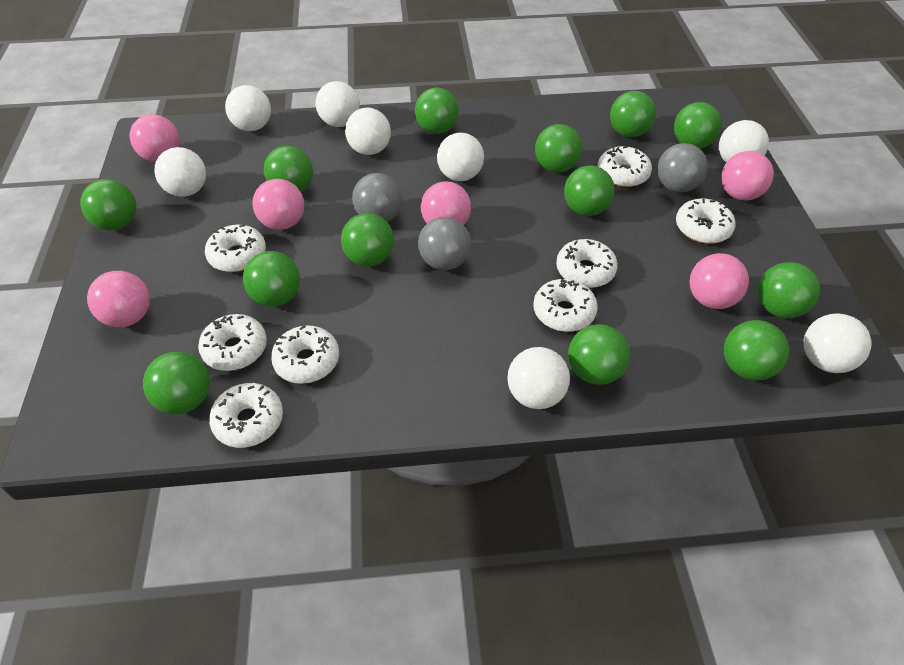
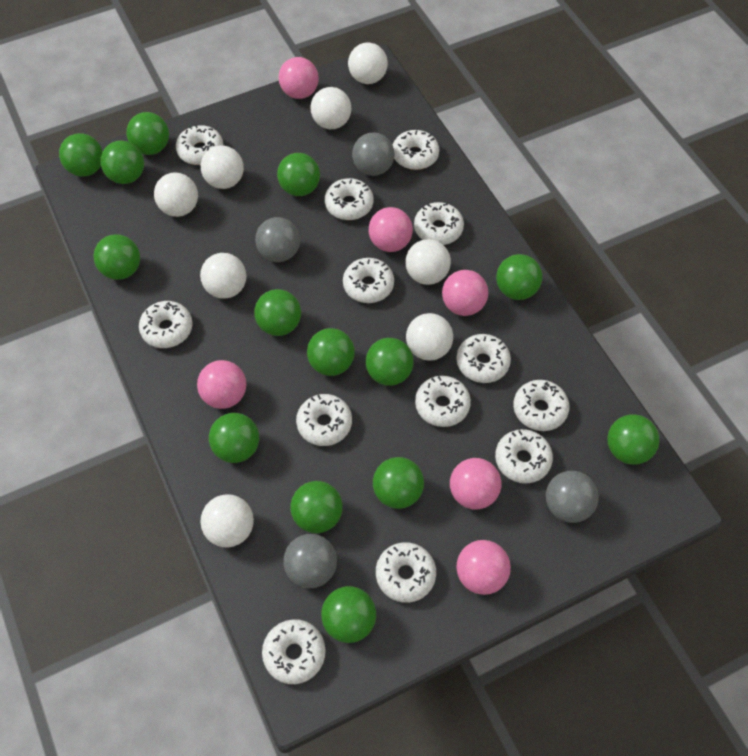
green ball: 13 -> 14
grey ball: 3 -> 4
white donut: 8 -> 13

